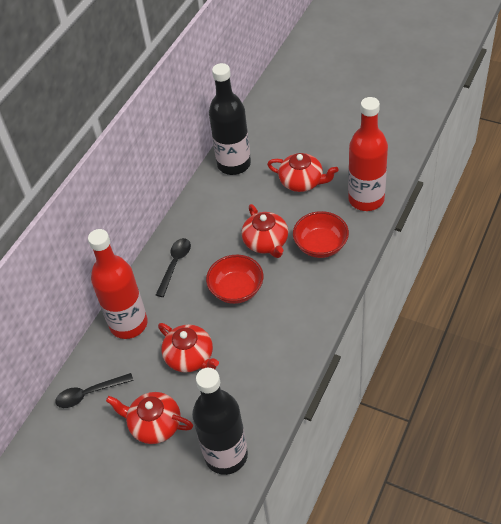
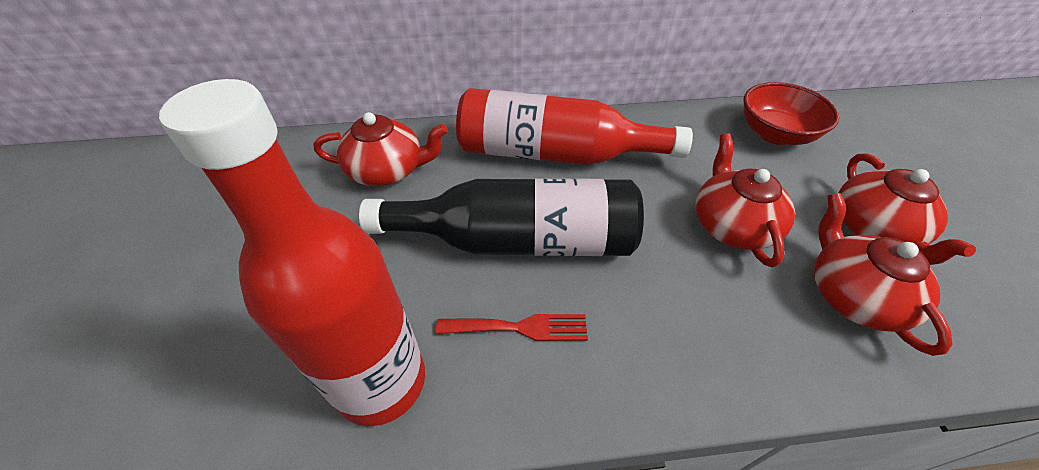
black bottle: 2 -> 1
black spoon: 2 -> 0
red bowl: 2 -> 1
red fork: 0 -> 1

